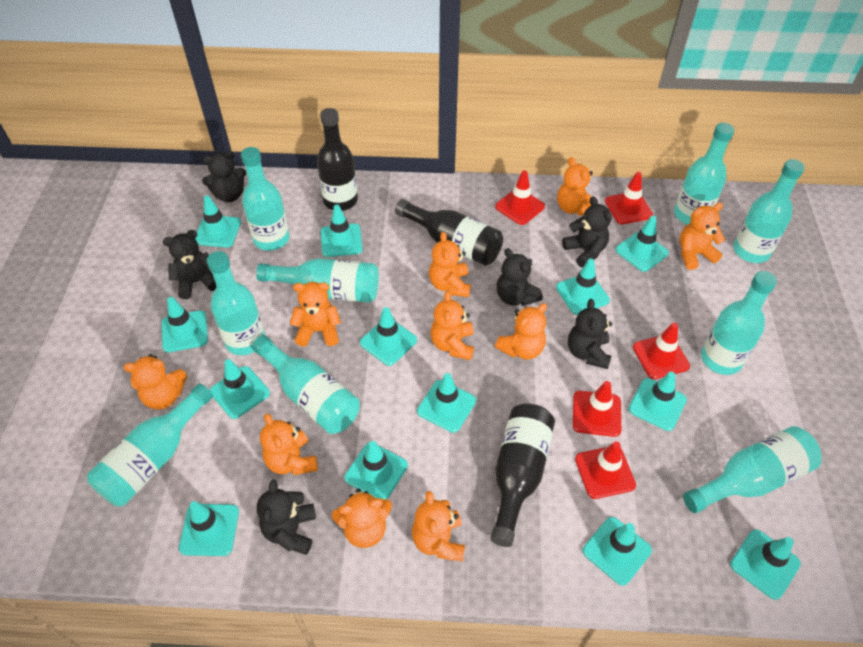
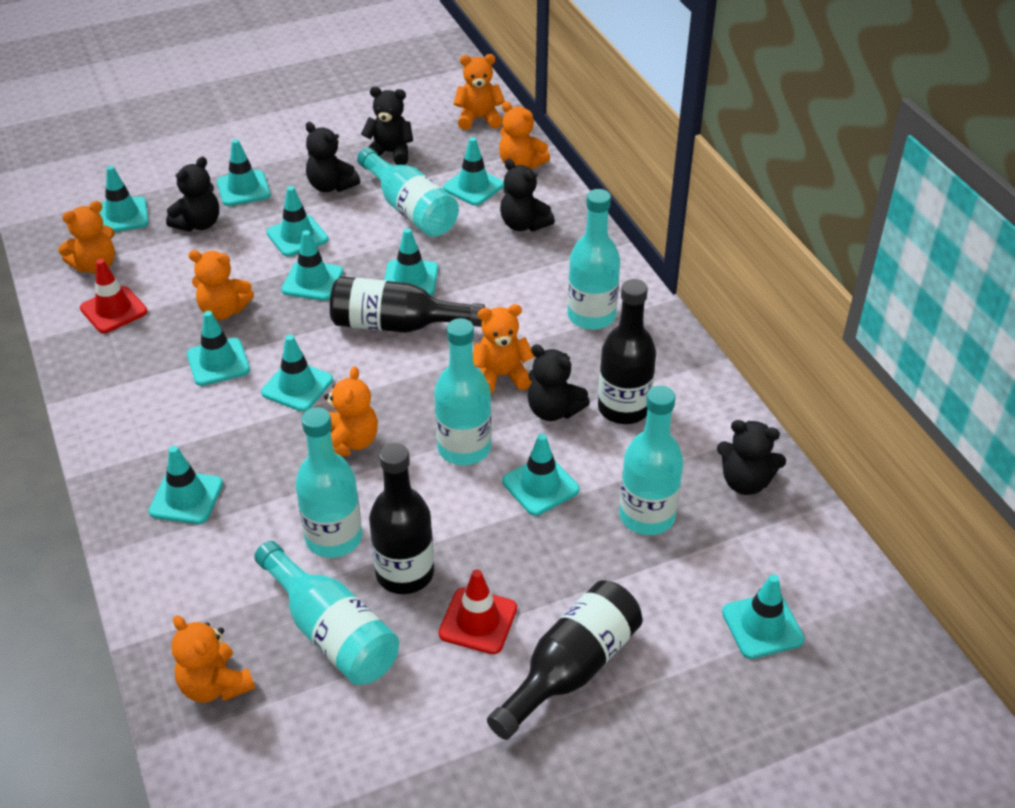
black bottle: 3 -> 4
orange teddy bear: 10 -> 7
red traffic cone: 5 -> 2
turquoise bottle: 9 -> 6
turquoise traffic cone: 13 -> 11

